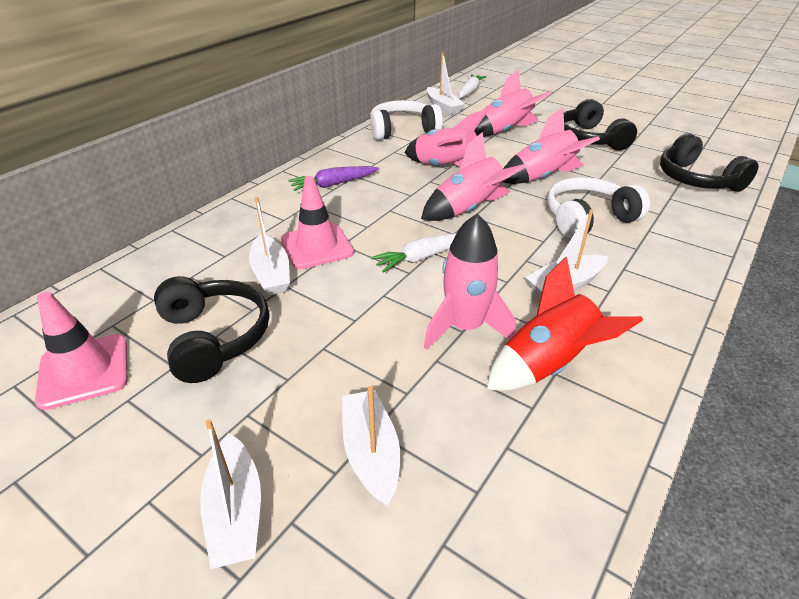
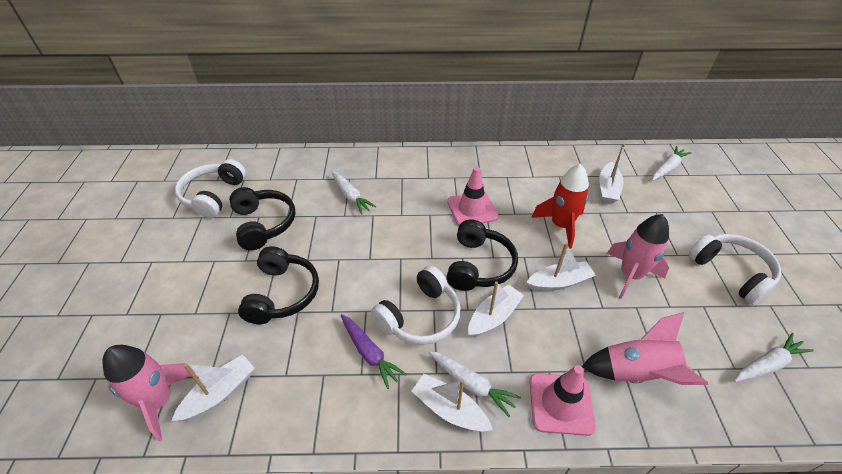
pink rocket: 5 -> 3
white carrot: 2 -> 4
white headphones: 2 -> 3

